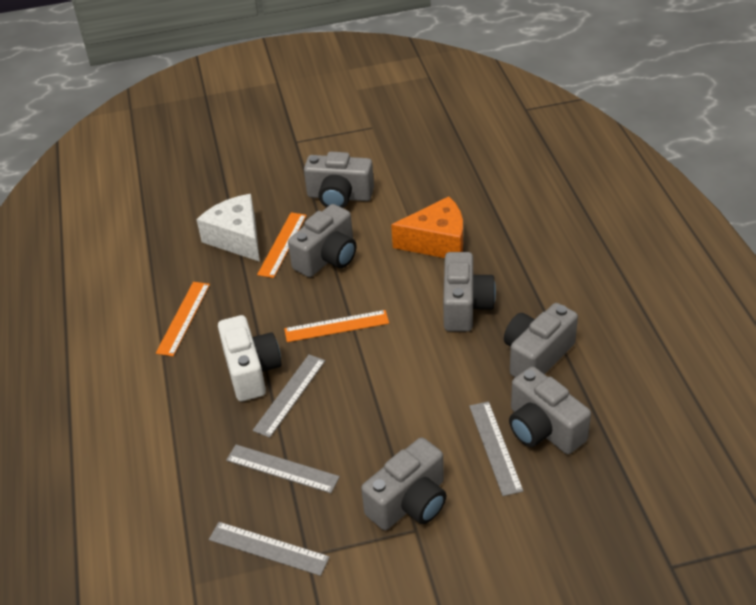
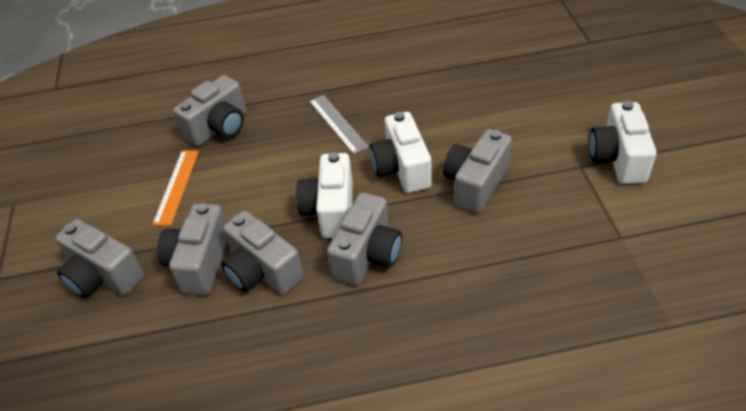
grey ruler: 4 -> 1
orange cheese: 1 -> 0
orange ruler: 3 -> 1
white camera: 1 -> 3
white cheese: 1 -> 0

